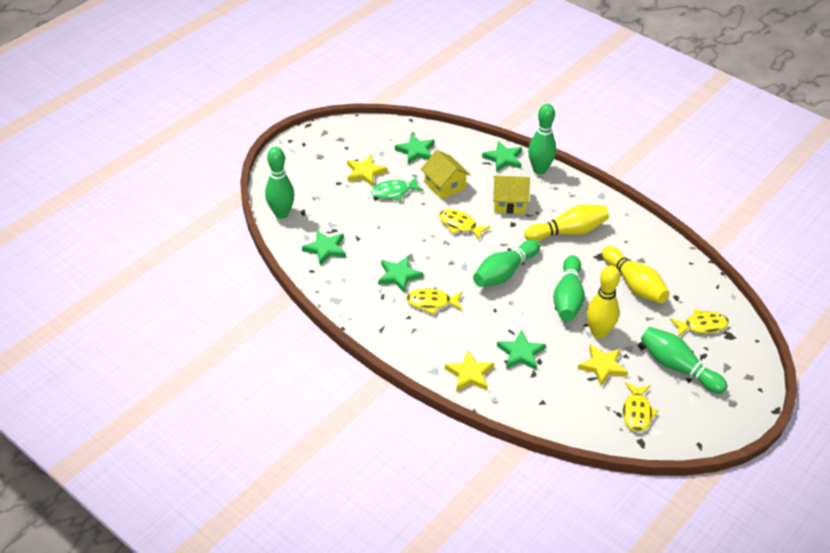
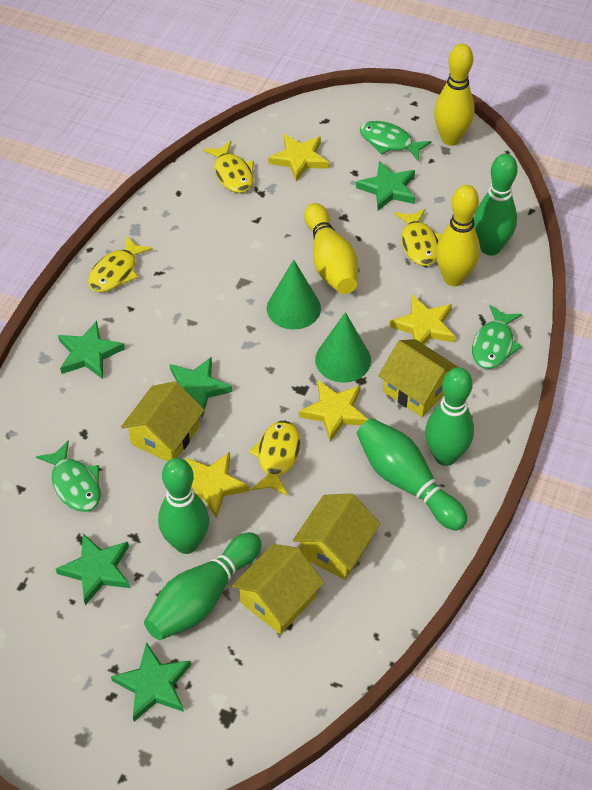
green cone: 0 -> 2
green fish: 1 -> 3
yellow house: 2 -> 4
yellow star: 3 -> 4

